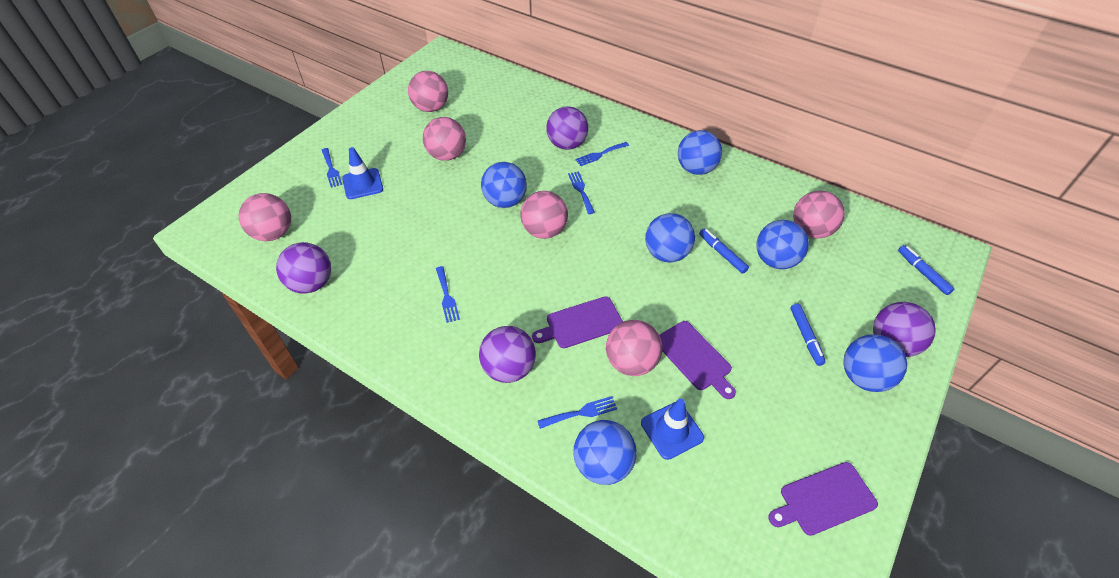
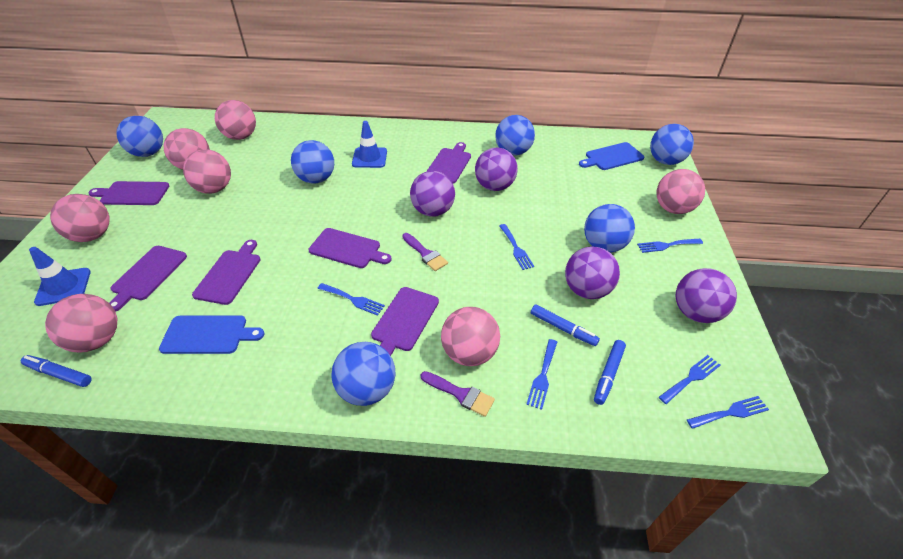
blue cutting board: 0 -> 2
blue fork: 5 -> 6
pink ball: 6 -> 7
purple brush: 0 -> 2
purple cutting board: 3 -> 6

